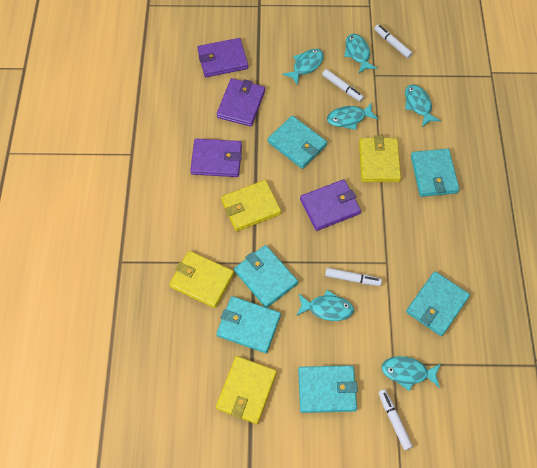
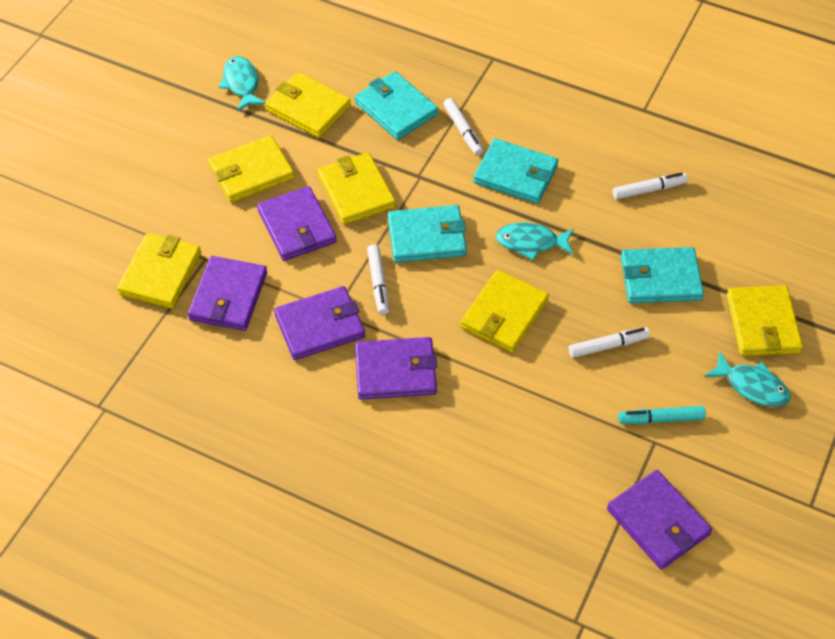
purple wallet: 4 -> 5
turquoise fish: 6 -> 3
turquoise marker: 0 -> 1
turquoise wallet: 6 -> 4
yellow wallet: 4 -> 6

